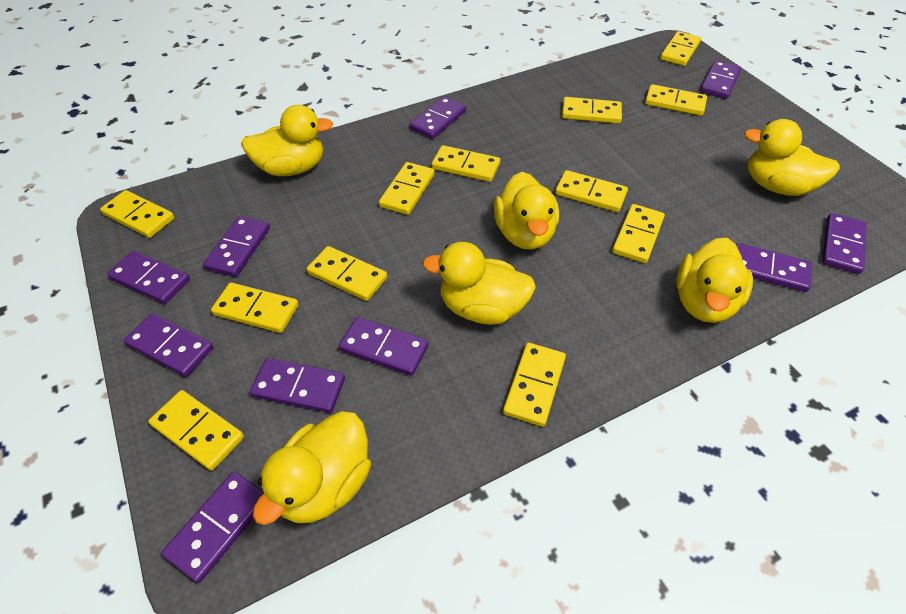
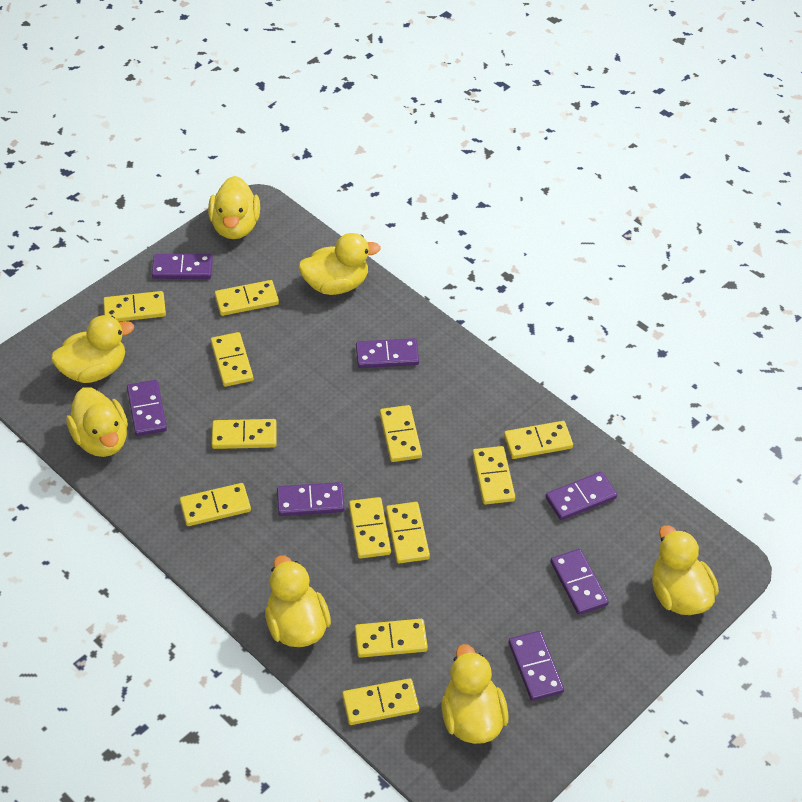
purple domino: 10 -> 7
yellow duck: 6 -> 7

